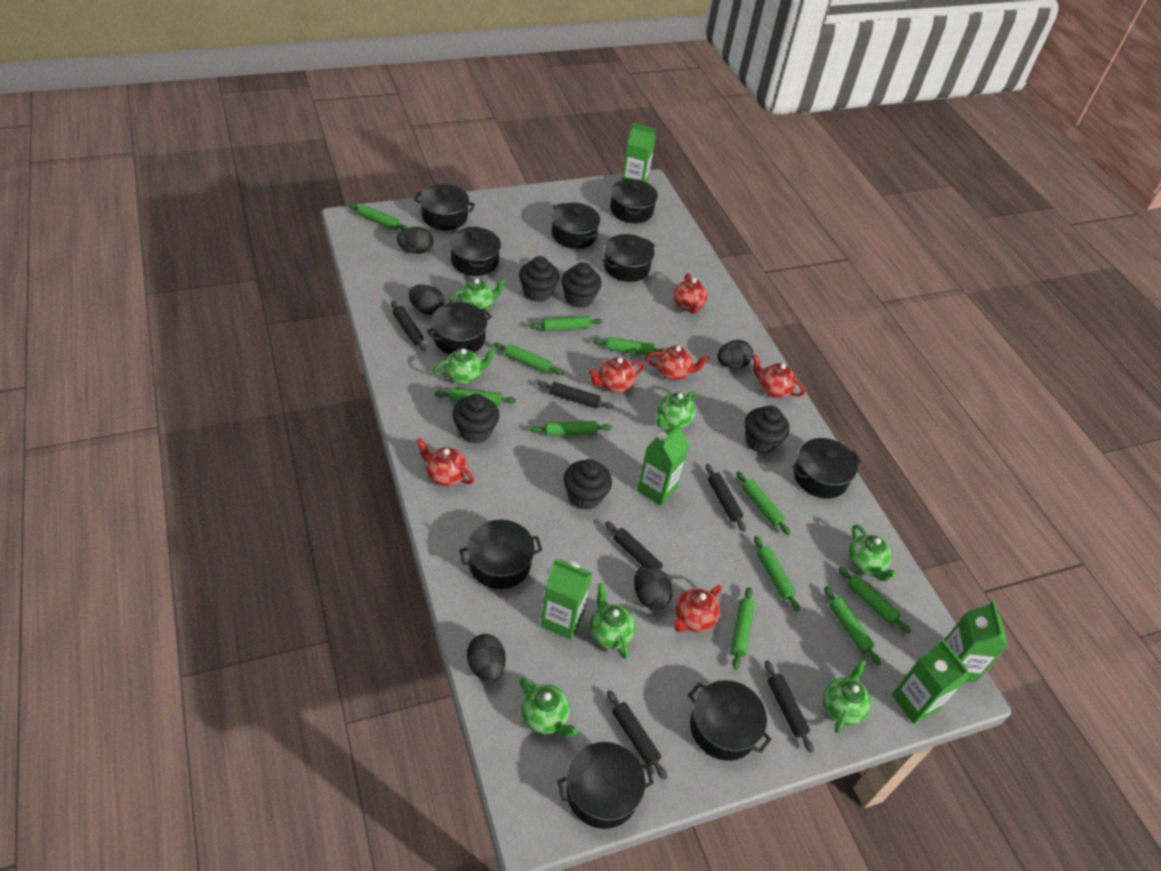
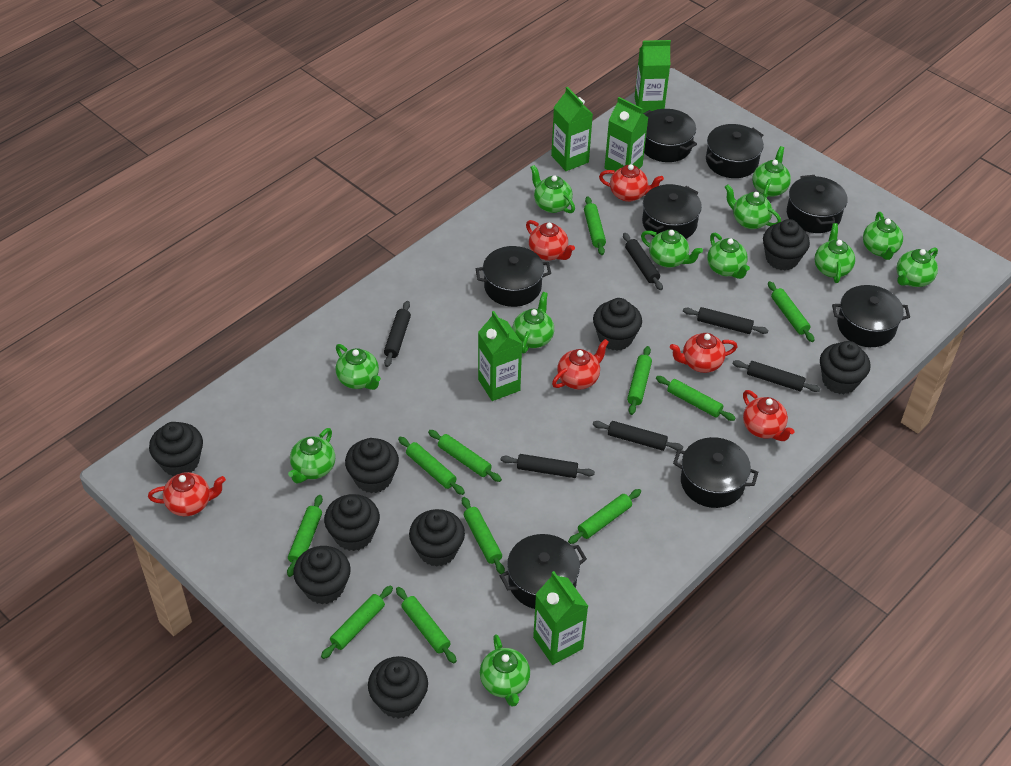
black cupcake: 5 -> 9
black egg: 5 -> 0
black pot: 10 -> 8
green teapot: 7 -> 12

